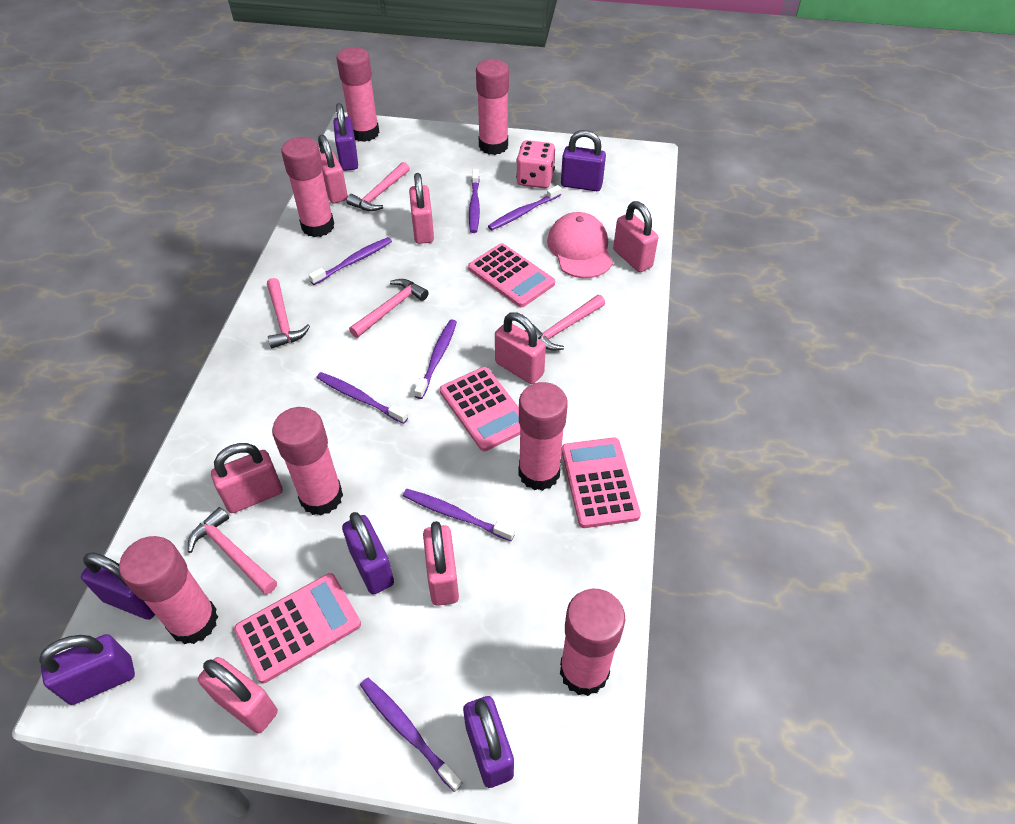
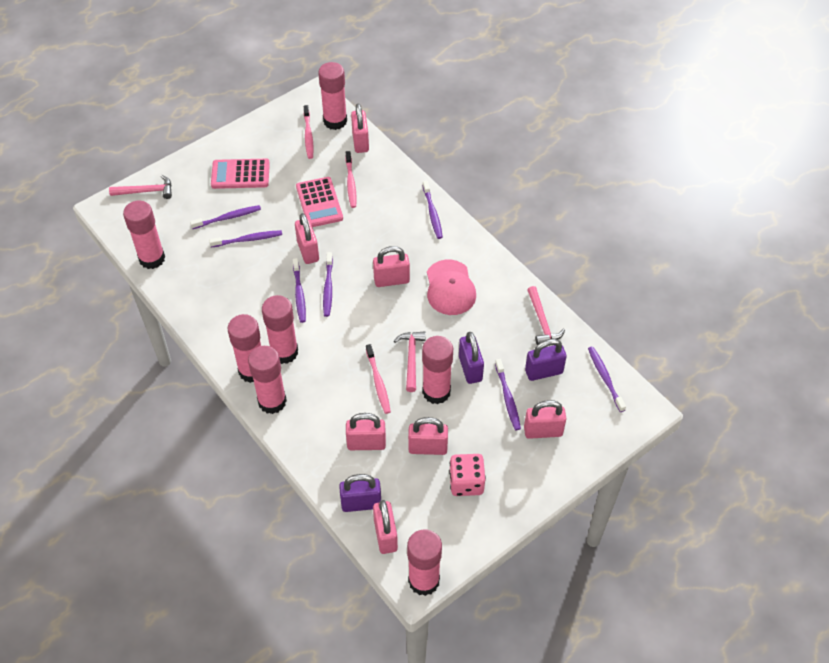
pink calculator: 4 -> 2
pink hammer: 5 -> 3
pink toothbrush: 0 -> 3
purple padlock: 6 -> 3

